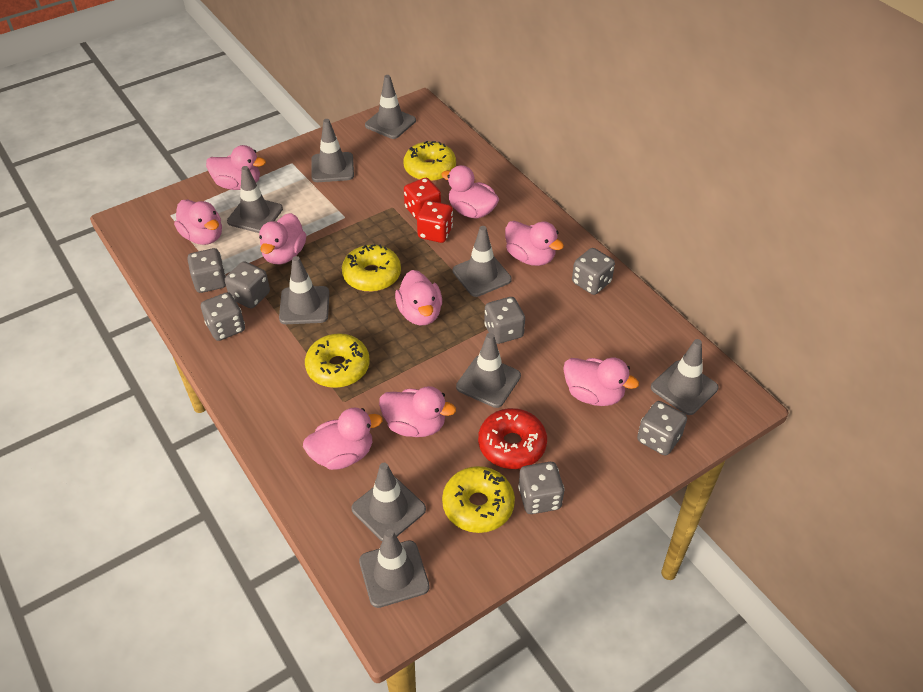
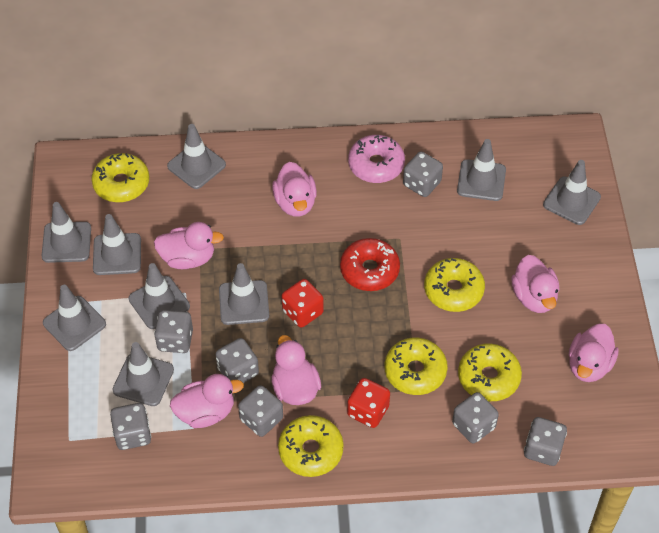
pink donut: 0 -> 1
pink duck: 9 -> 6
yellow donut: 4 -> 5

